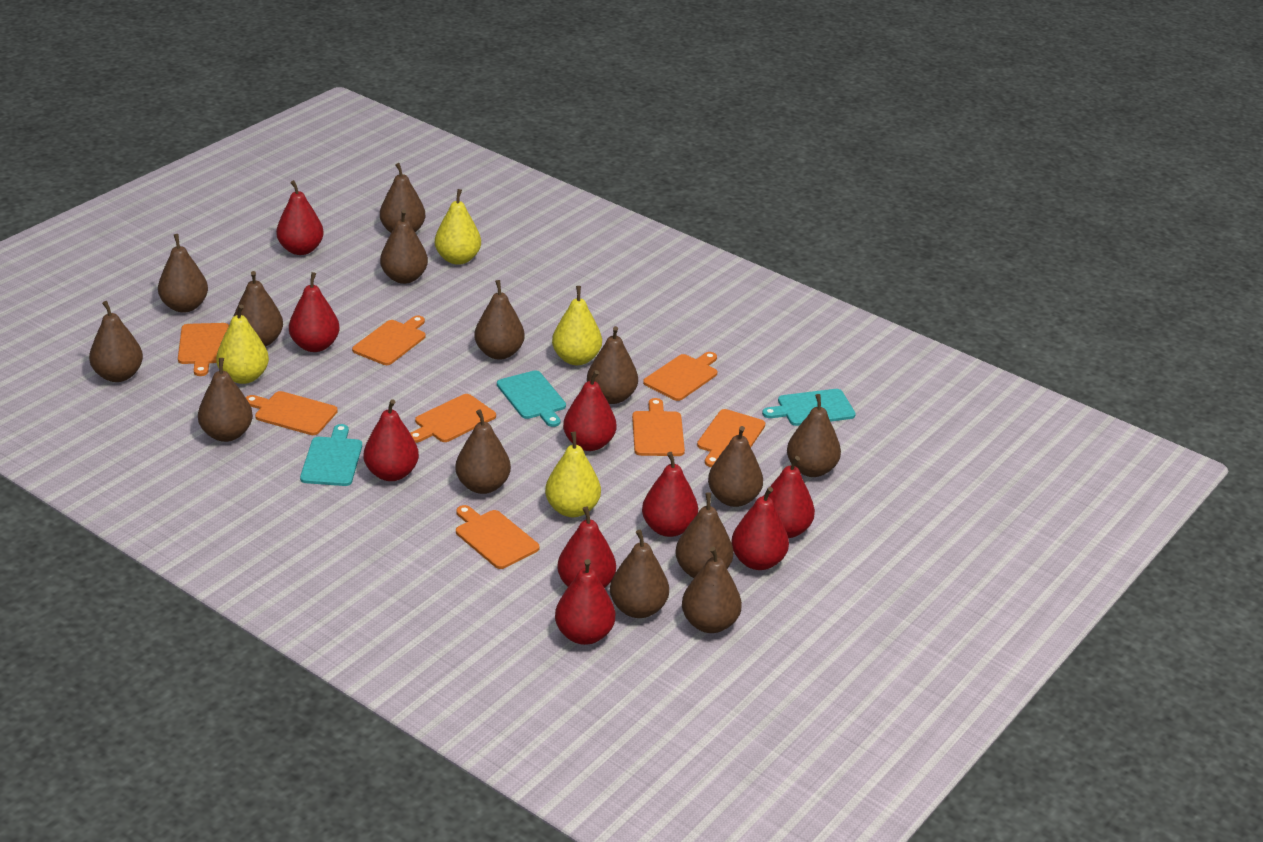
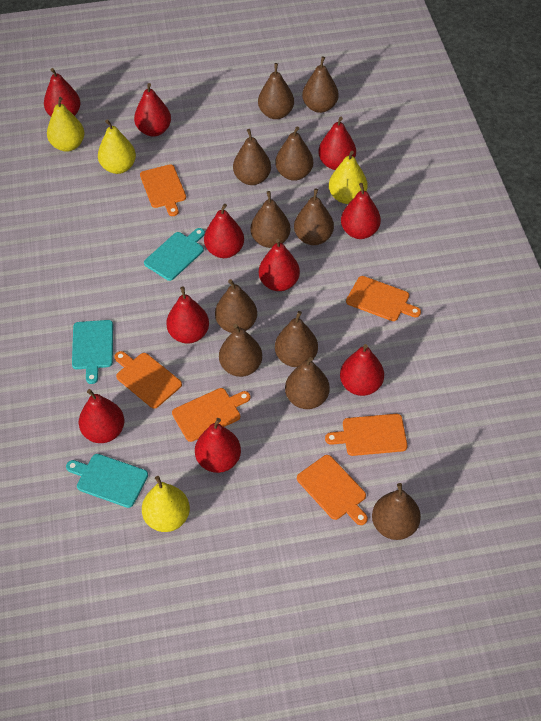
brown pear: 14 -> 11
orange cutting board: 8 -> 6
red pear: 9 -> 10

